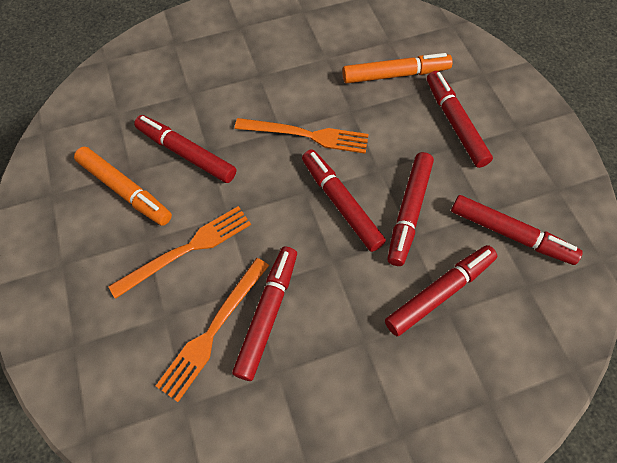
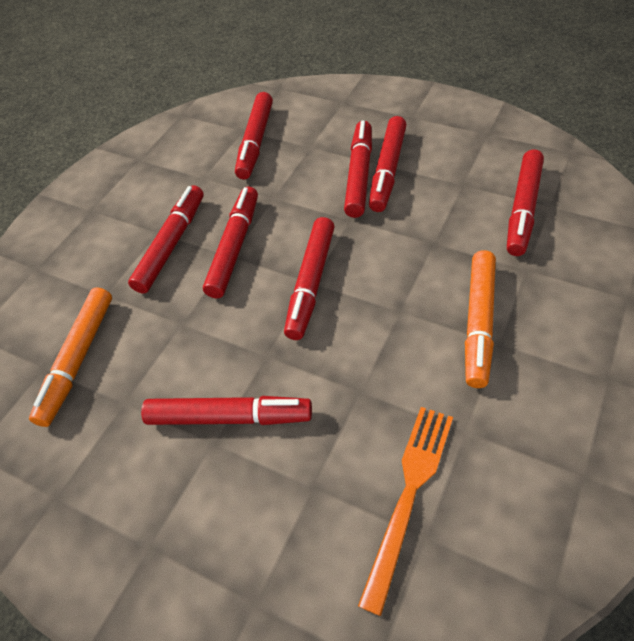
orange fork: 3 -> 1
red marker: 7 -> 8

